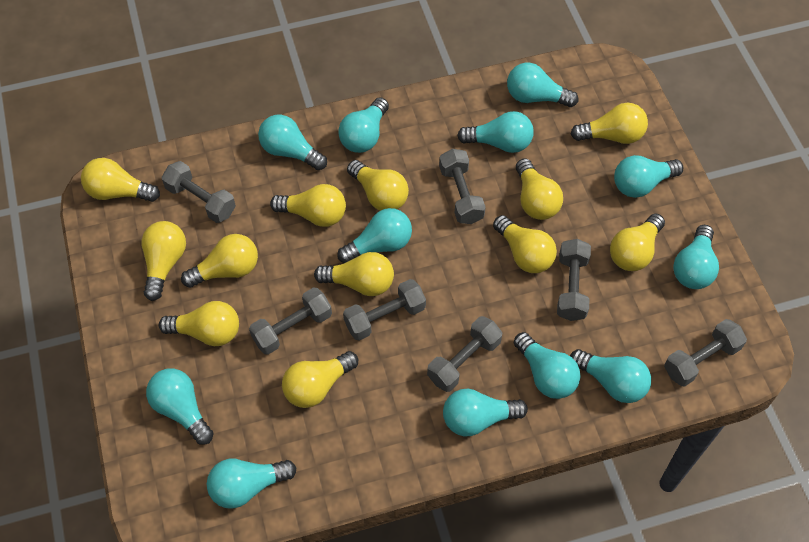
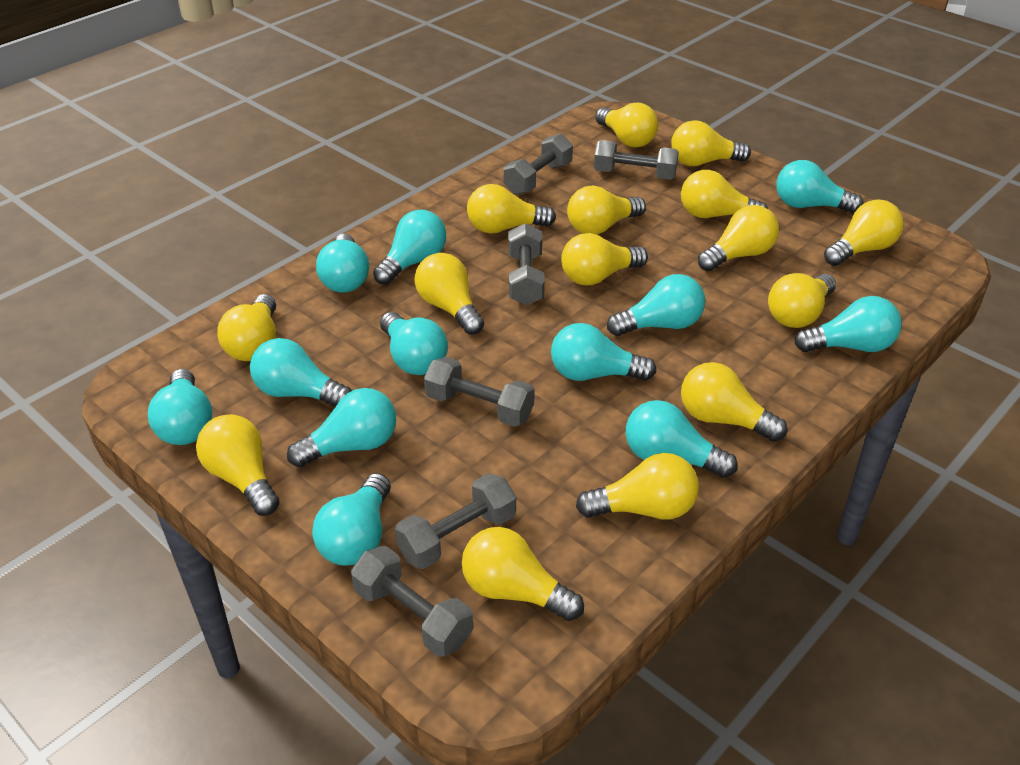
grey dumbbell: 7 -> 6
yellow light bulb: 12 -> 15

